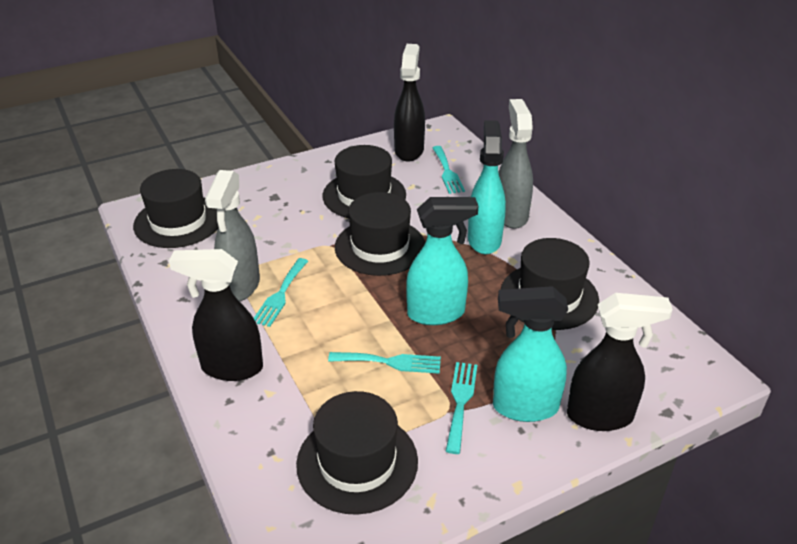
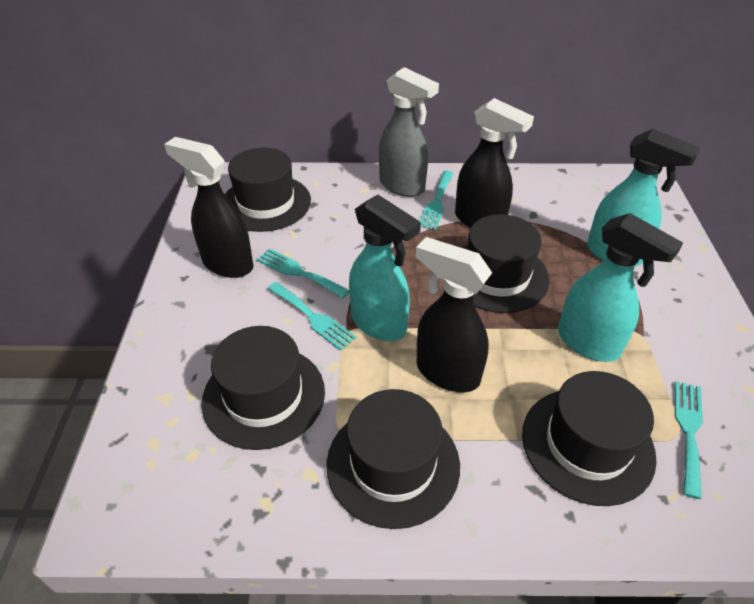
grey spray bottle: 2 -> 1

